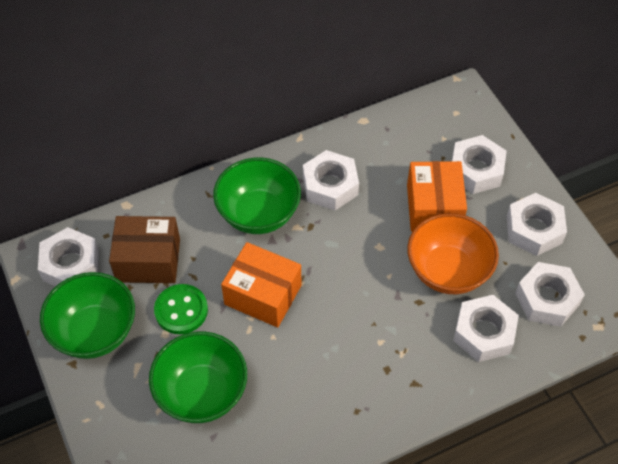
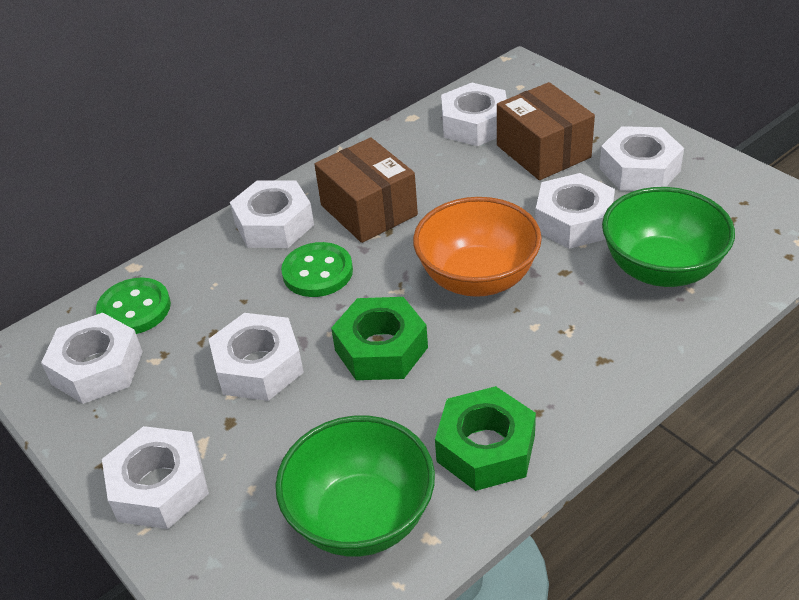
brown box: 1 -> 2
green bowl: 3 -> 2
green button: 1 -> 2
green nut: 0 -> 2
orange box: 2 -> 0
white nut: 6 -> 7

